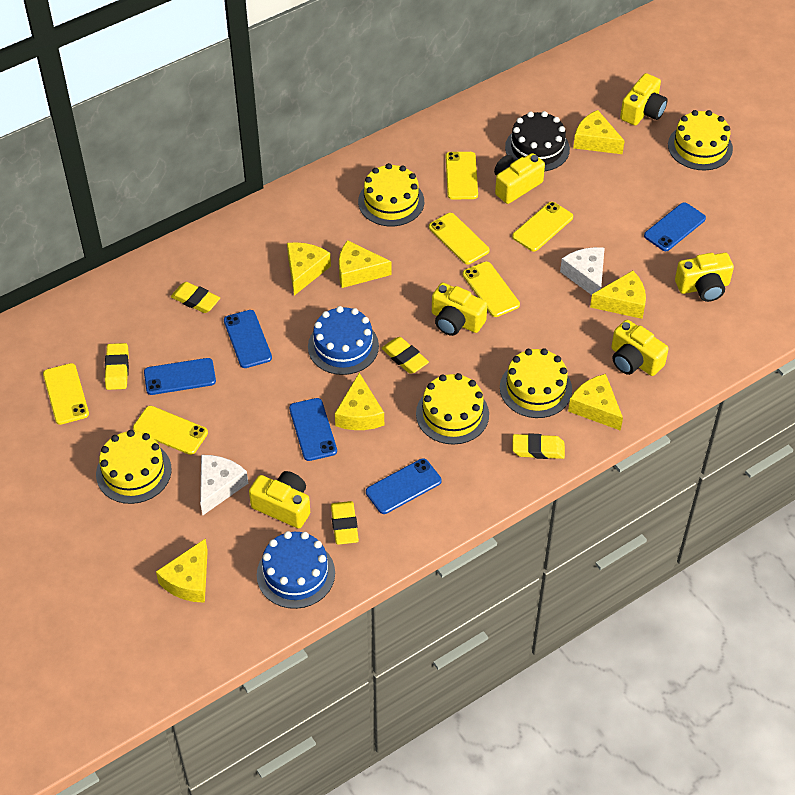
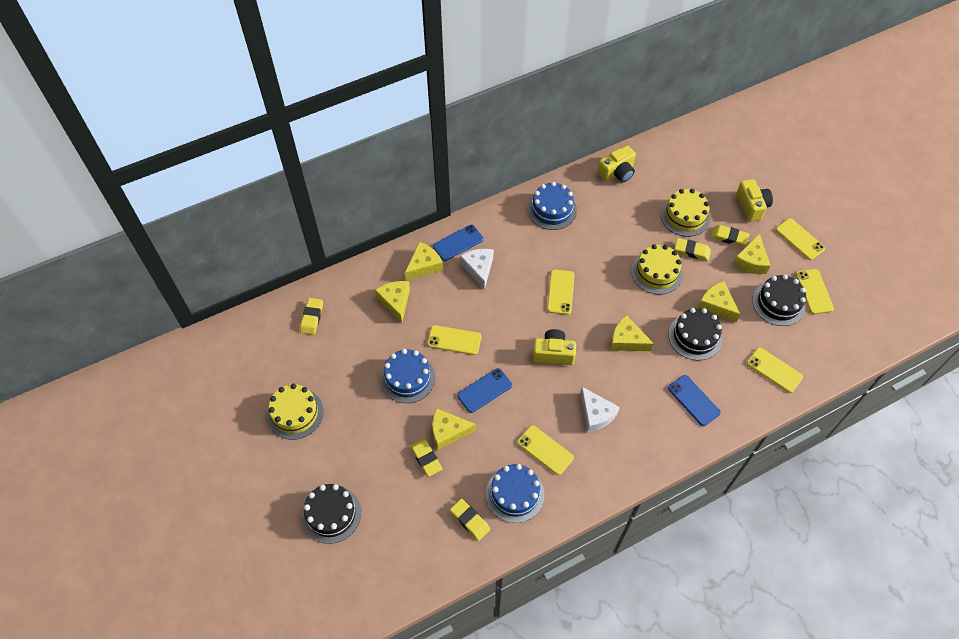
black cake: 1 -> 3
blue cake: 2 -> 3
blue phone: 5 -> 3
yellow cake: 5 -> 3
yellow camera: 6 -> 3
yellow cheese: 7 -> 6

